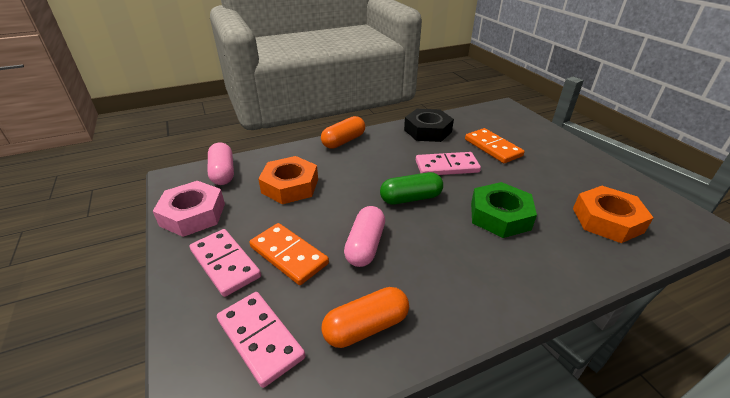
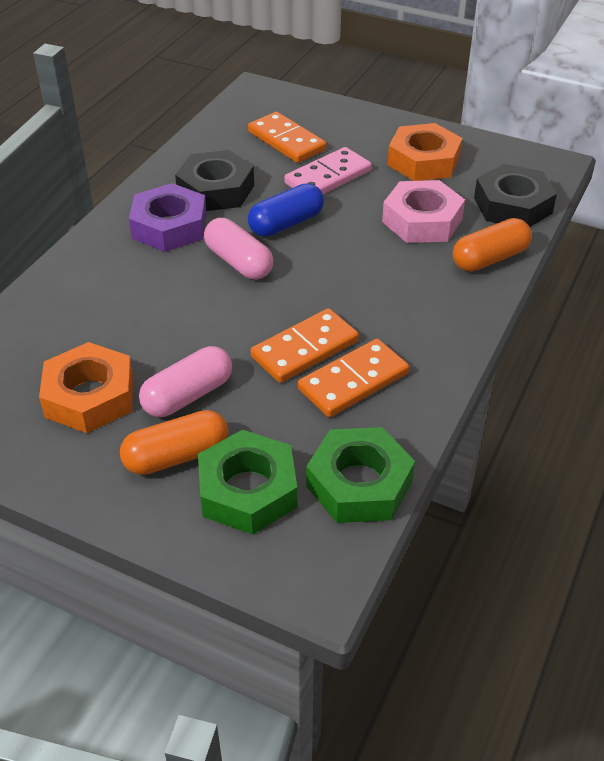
black nut: 1 -> 2
blue capsule: 0 -> 1
green capsule: 1 -> 0
green nut: 1 -> 2
orange domino: 2 -> 3
pink domino: 3 -> 1
purple nut: 0 -> 1

